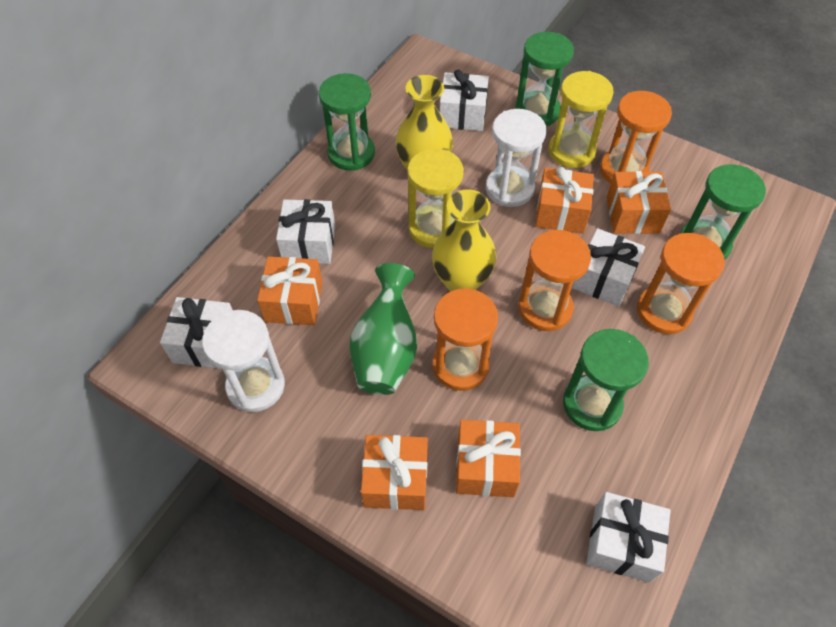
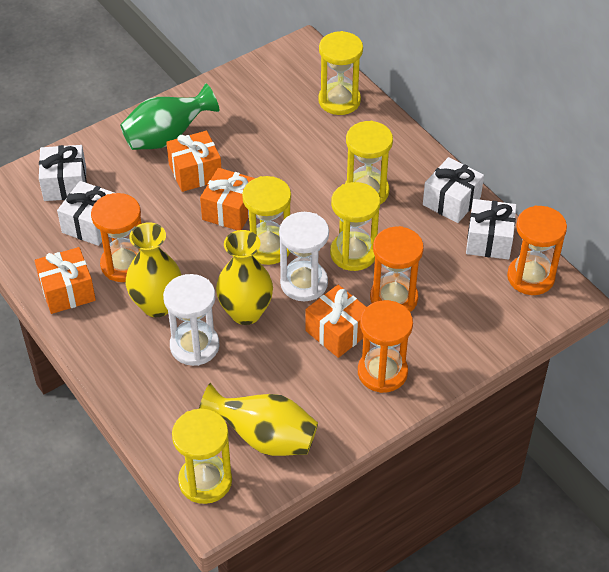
green hourglass: 4 -> 0
orange gift: 5 -> 4
white gift: 5 -> 4
yellow hourglass: 2 -> 5
yellow vase: 2 -> 3

